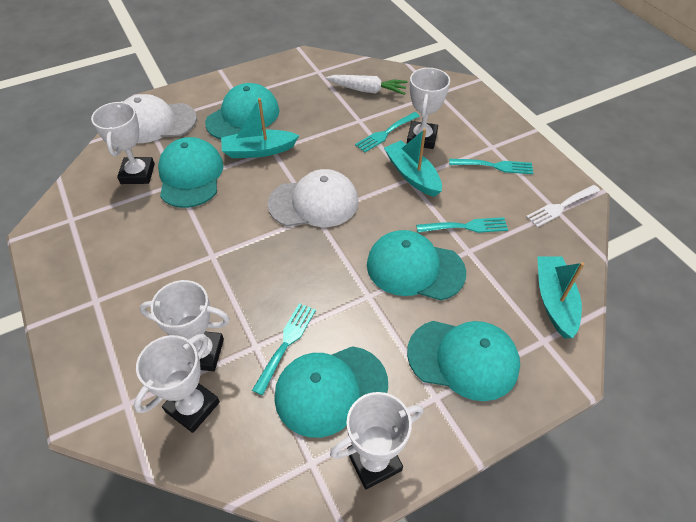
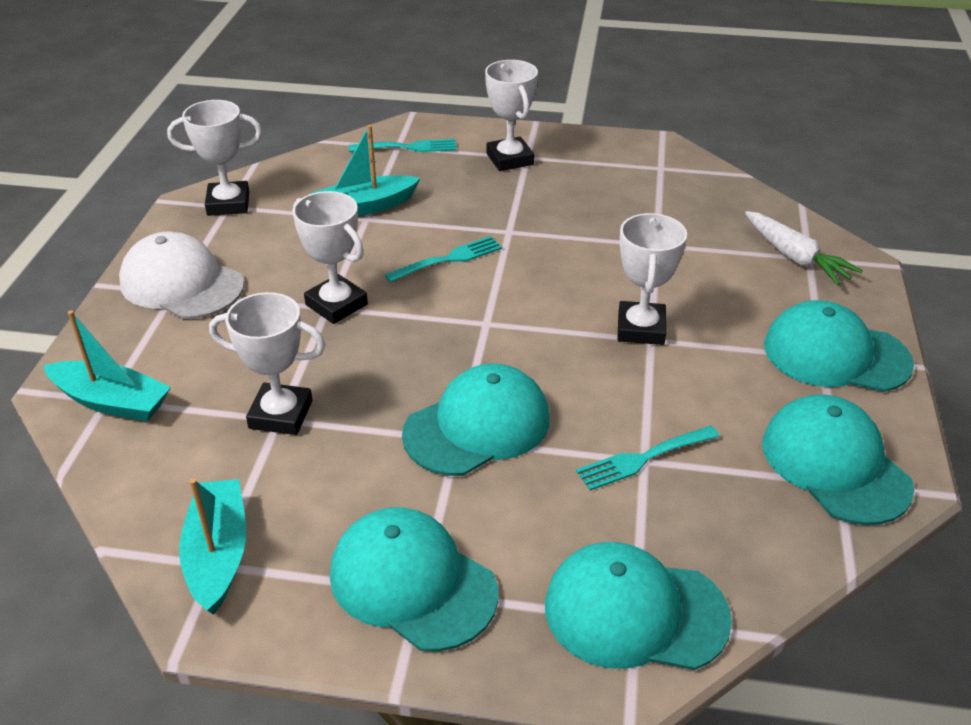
turquoise fork: 4 -> 3
white cap: 2 -> 1
white fork: 1 -> 0

